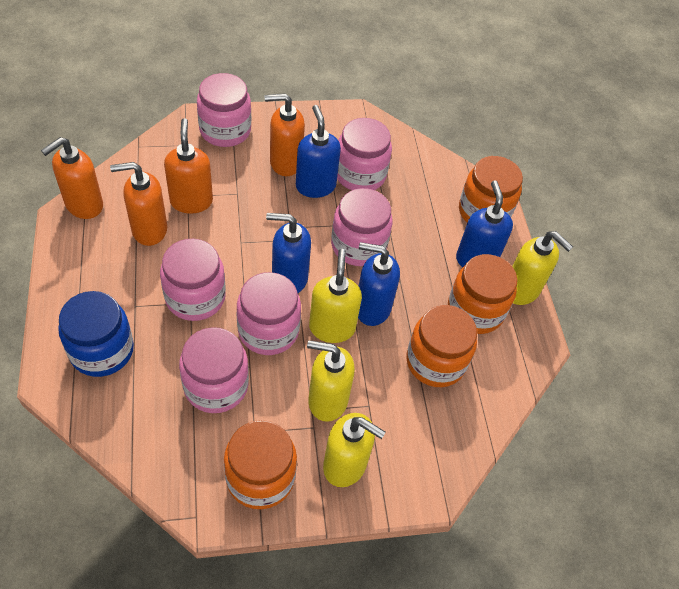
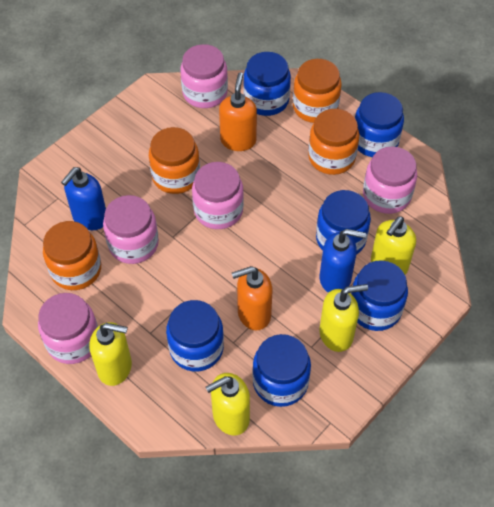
blue jar: 1 -> 6
blue soap dispenser: 4 -> 2
orange soap dispenser: 4 -> 2
pink jar: 6 -> 5

